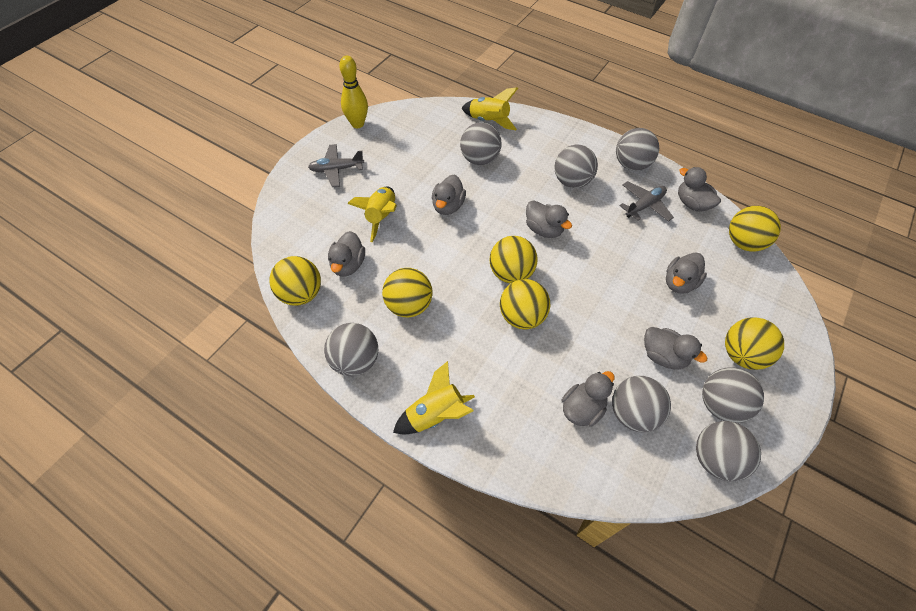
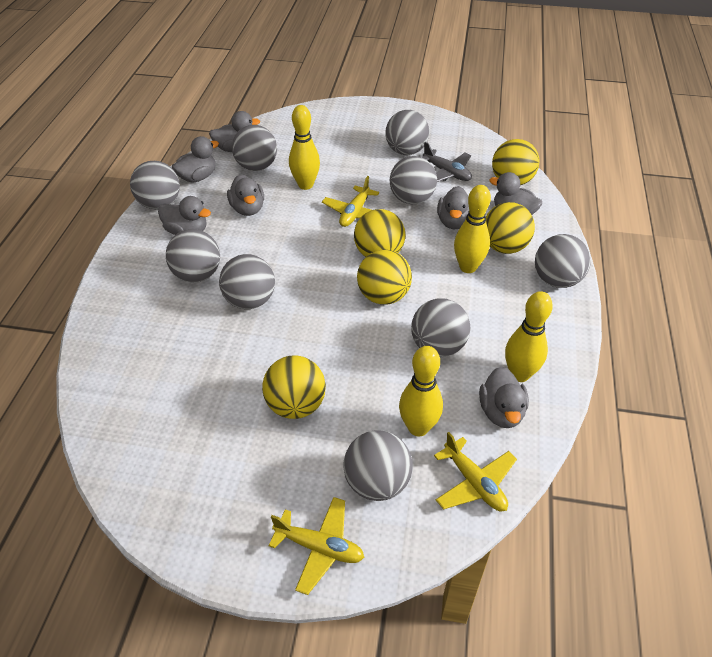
grey ball: 7 -> 9
grey plane: 2 -> 1
yellow ball: 6 -> 5
yellow bowling pin: 1 -> 4
yellow plane: 0 -> 3
yellow rocket: 3 -> 0

